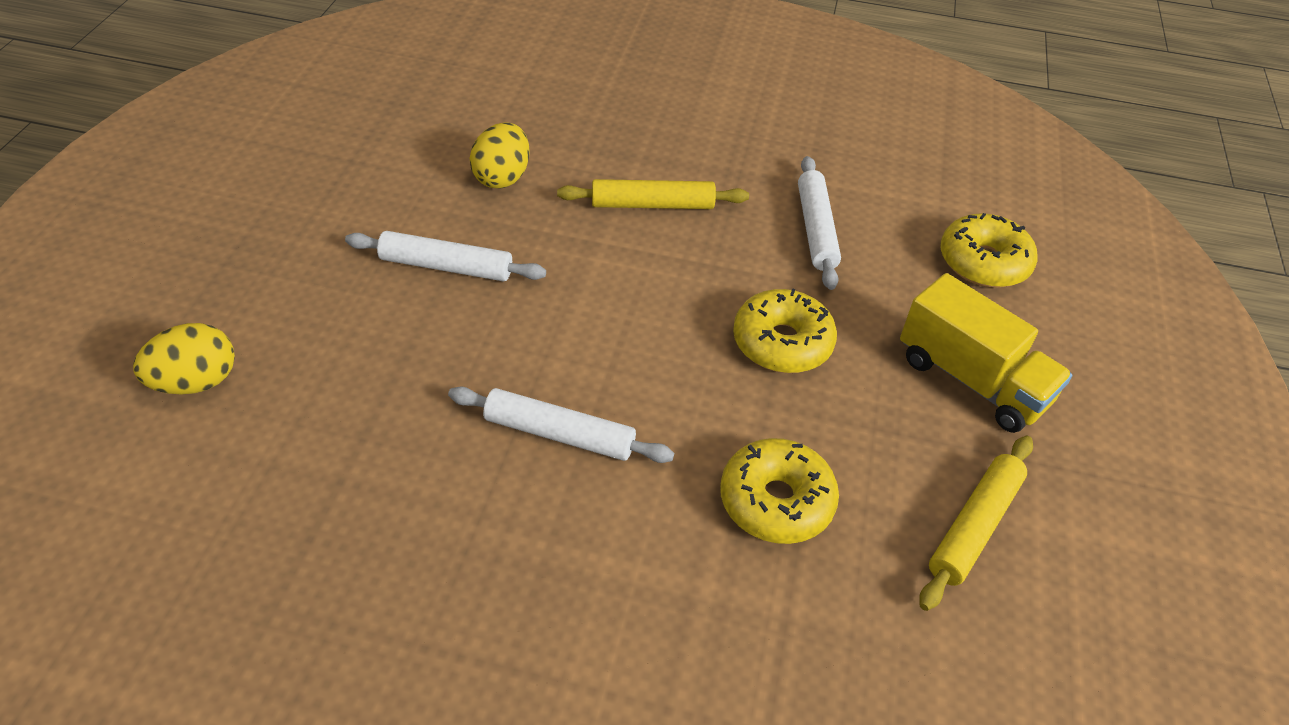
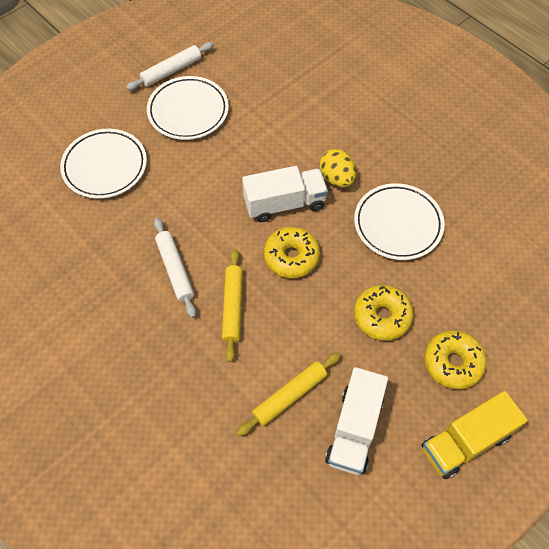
white plate: 0 -> 3
white rolling pin: 3 -> 2
white truck: 0 -> 2
yellow egg: 2 -> 1

